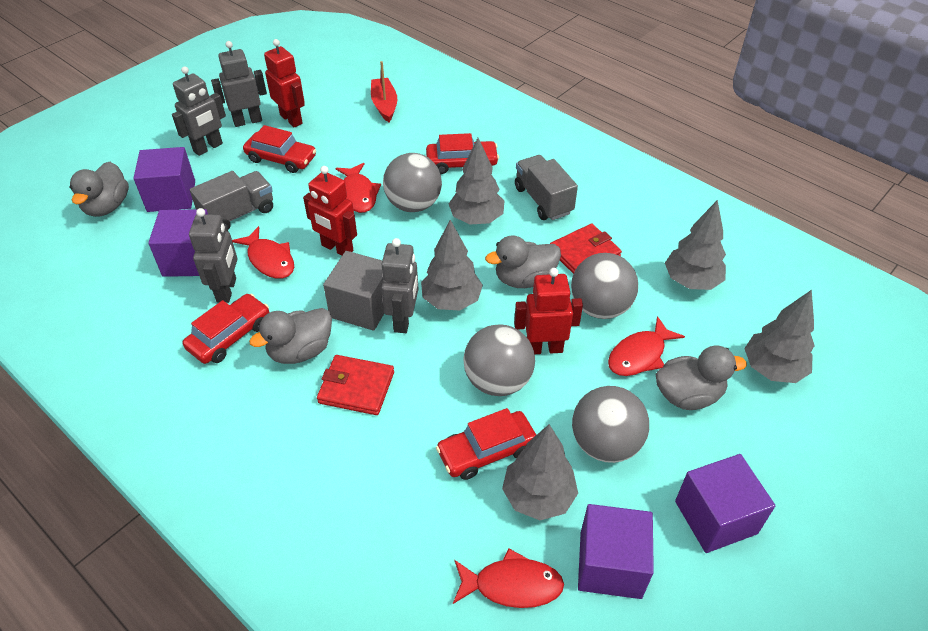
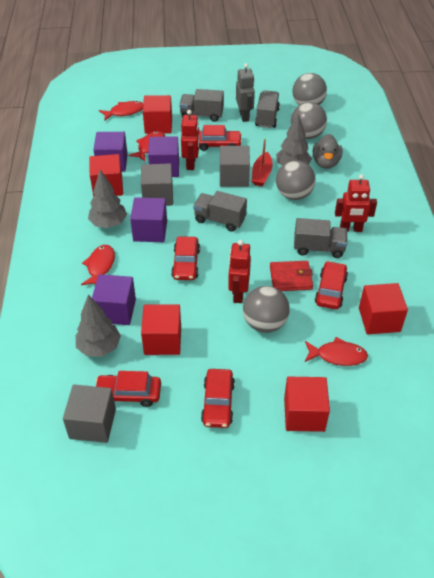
grey cube: 1 -> 3
grey duck: 4 -> 1
grey robot: 4 -> 1
grey tree: 5 -> 3
grey truck: 2 -> 4
red car: 4 -> 5
red cube: 0 -> 5
red wallet: 2 -> 1

